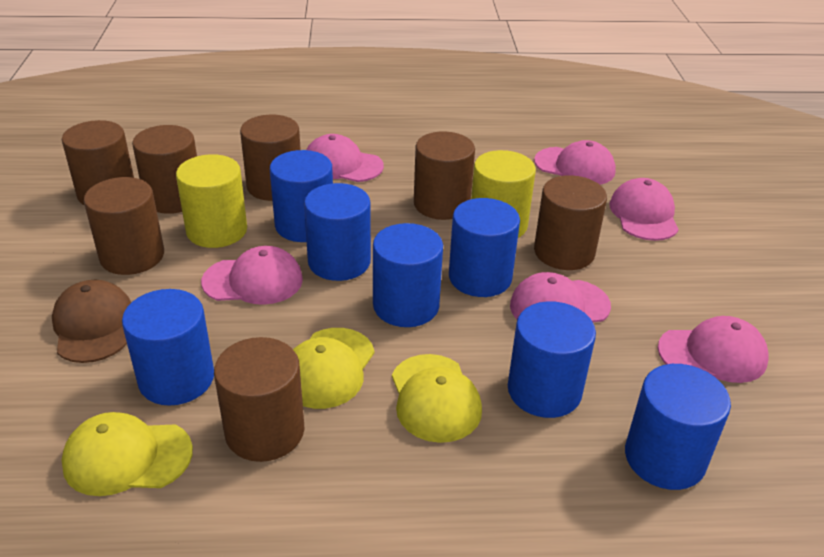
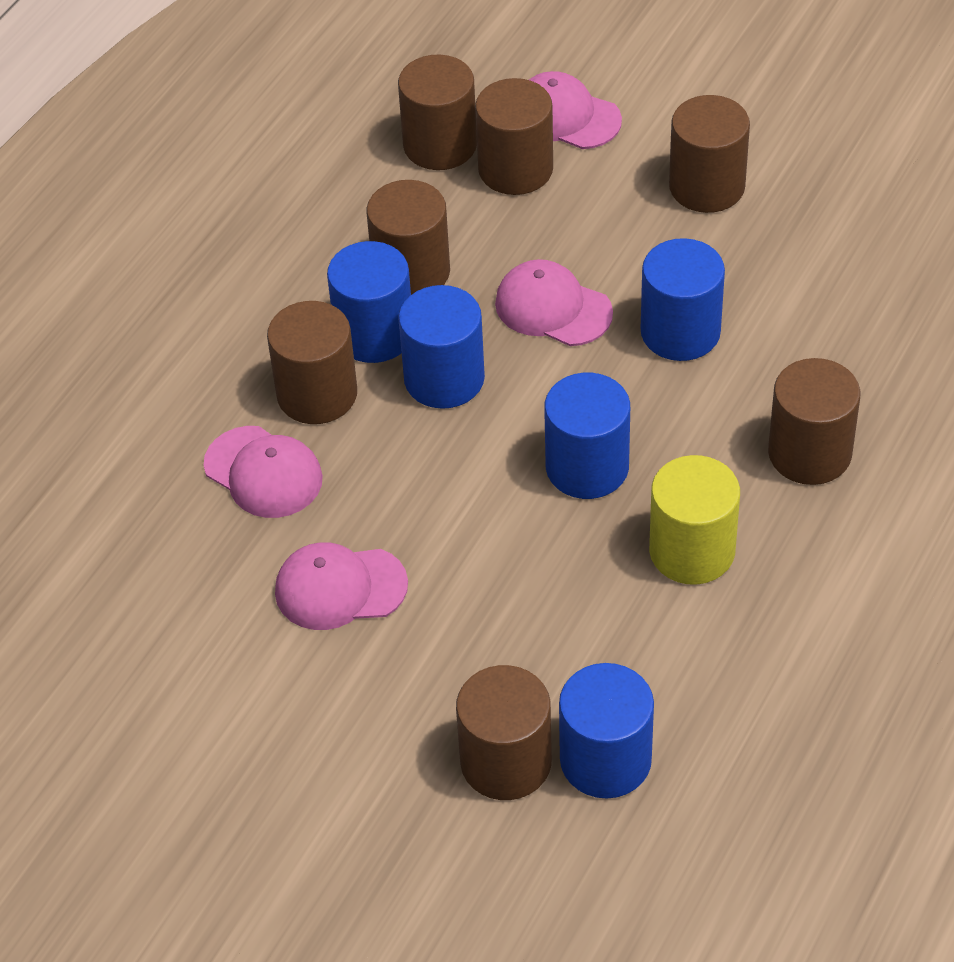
blue cylinder: 7 -> 5
brown cap: 1 -> 0
pink cap: 6 -> 4
yellow cap: 3 -> 0
yellow cylinder: 2 -> 1

